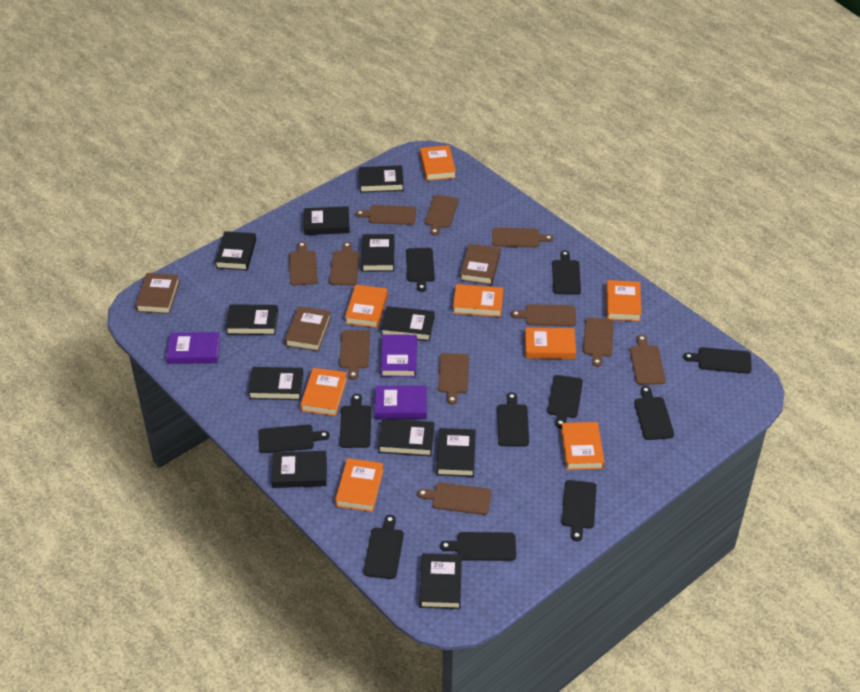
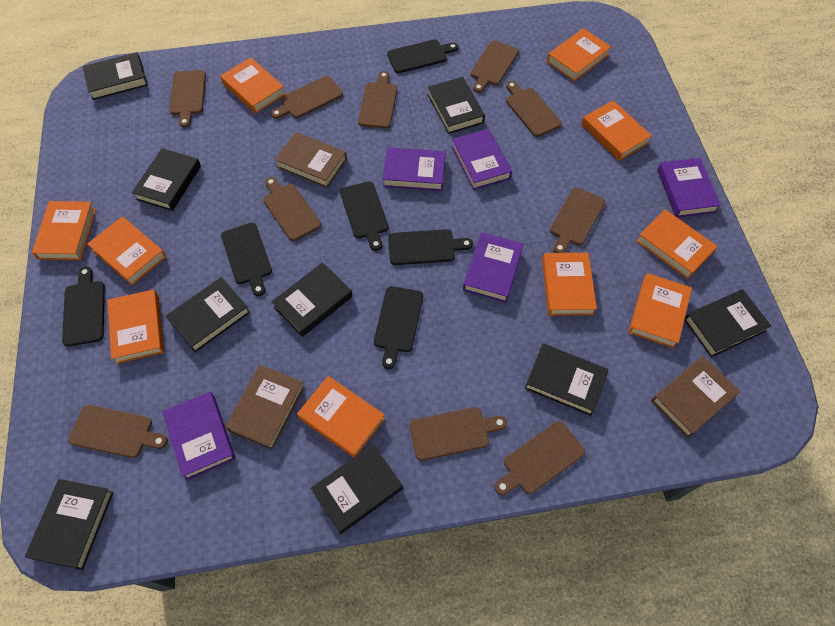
black book: 11 -> 9
black cutting board: 11 -> 6
brown cutting board: 11 -> 10
orange book: 8 -> 10
purple book: 3 -> 5

